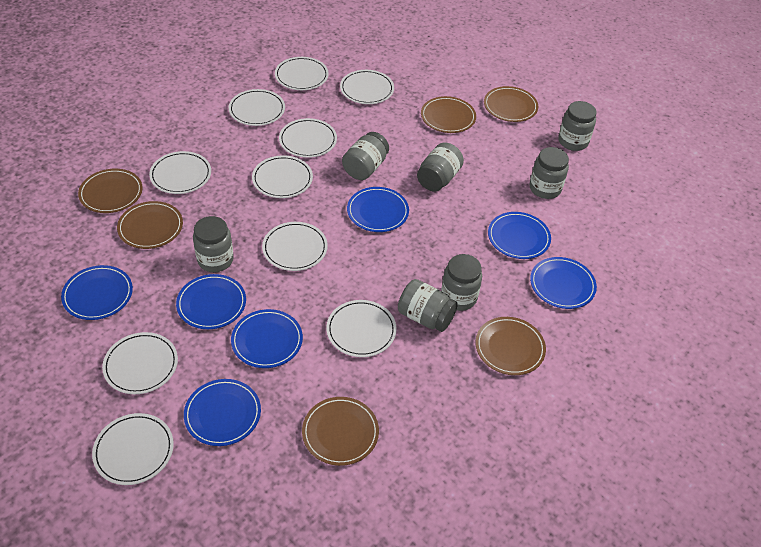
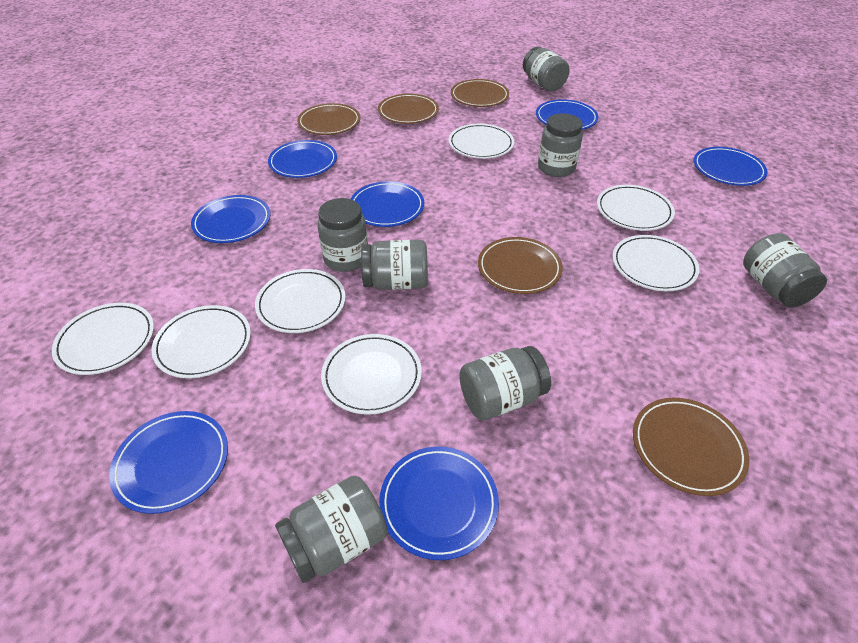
brown plate: 6 -> 5
white plate: 10 -> 7

